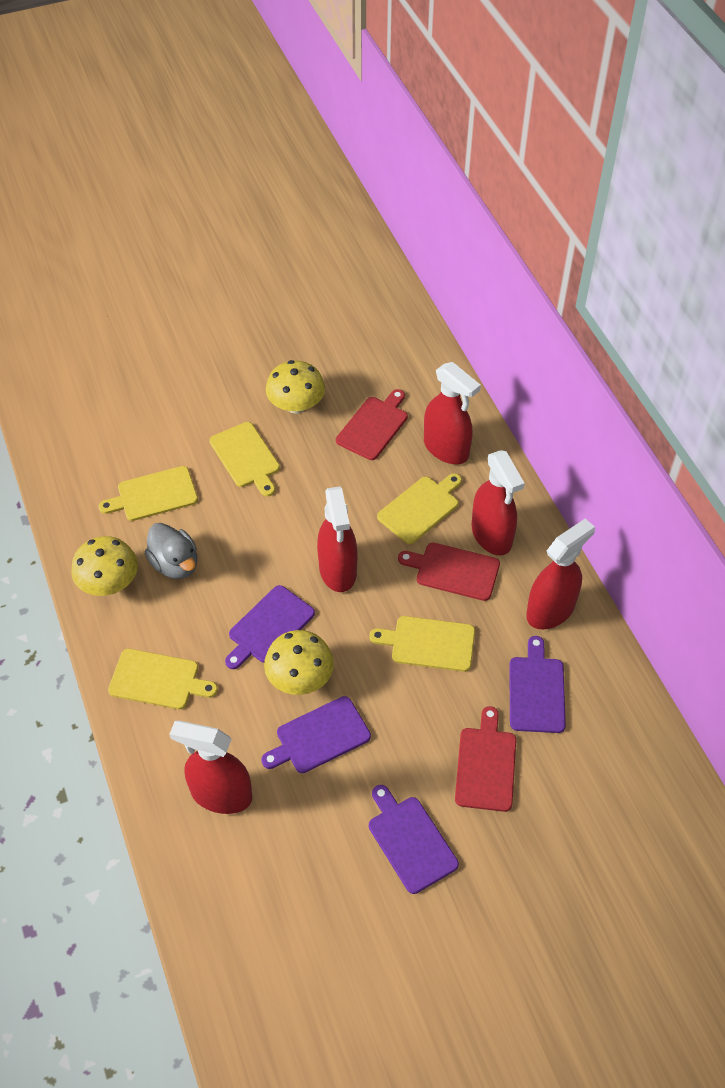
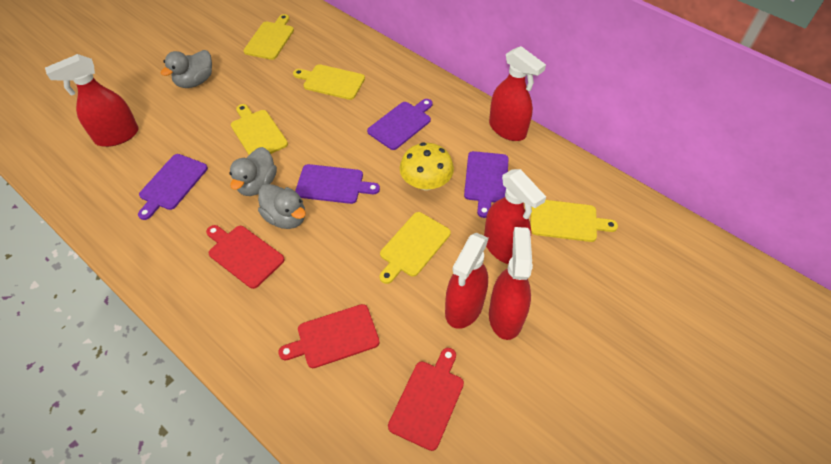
grey duck: 1 -> 3
yellow mushroom: 3 -> 1

